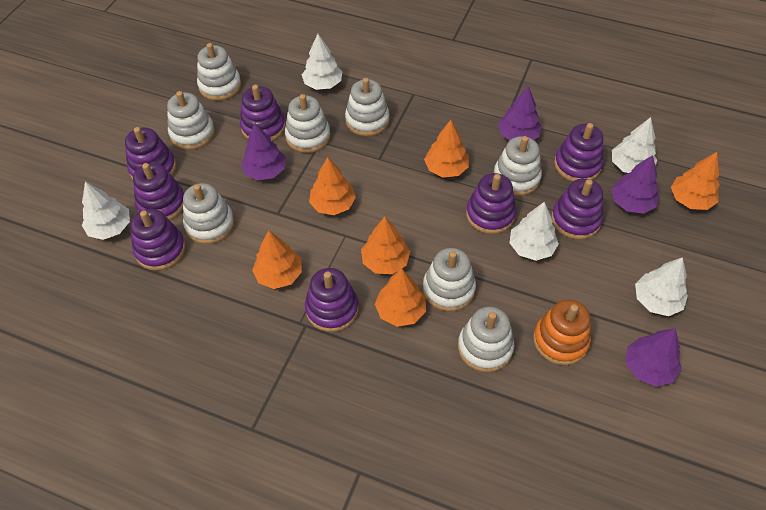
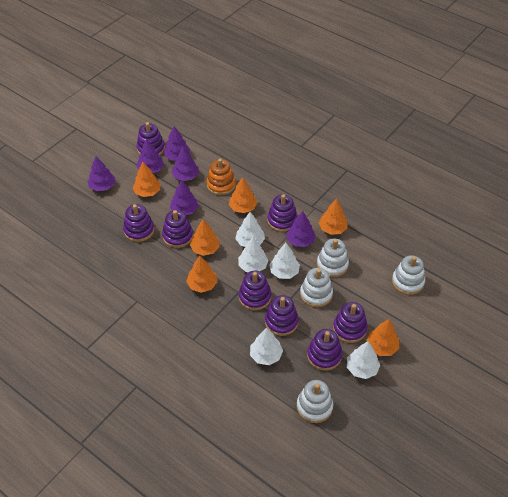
purple tree: 4 -> 6
white stacking toy: 8 -> 4

